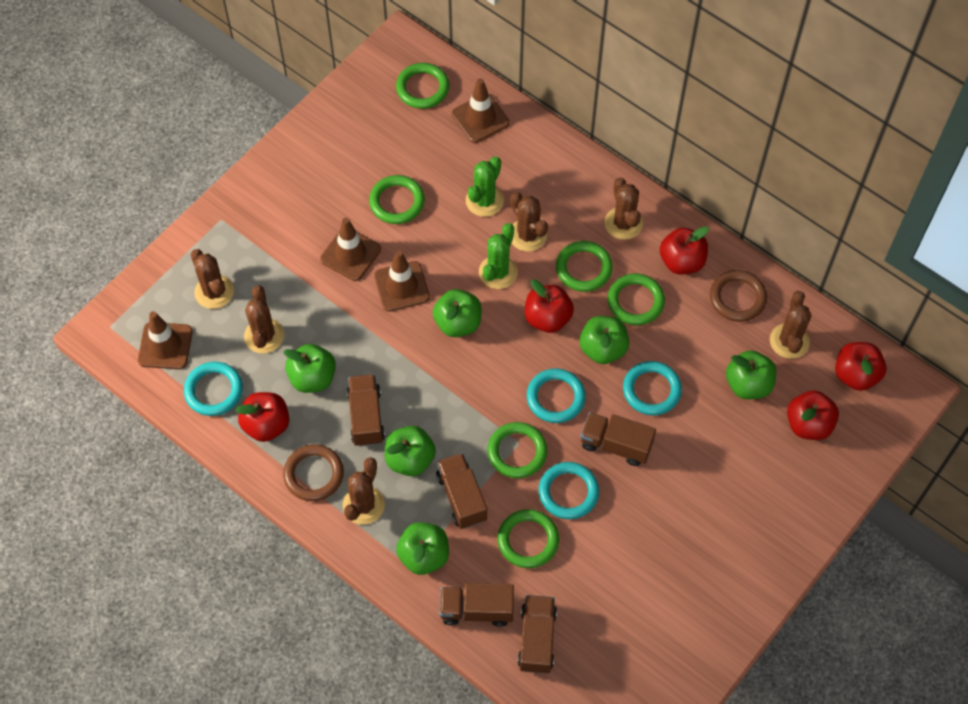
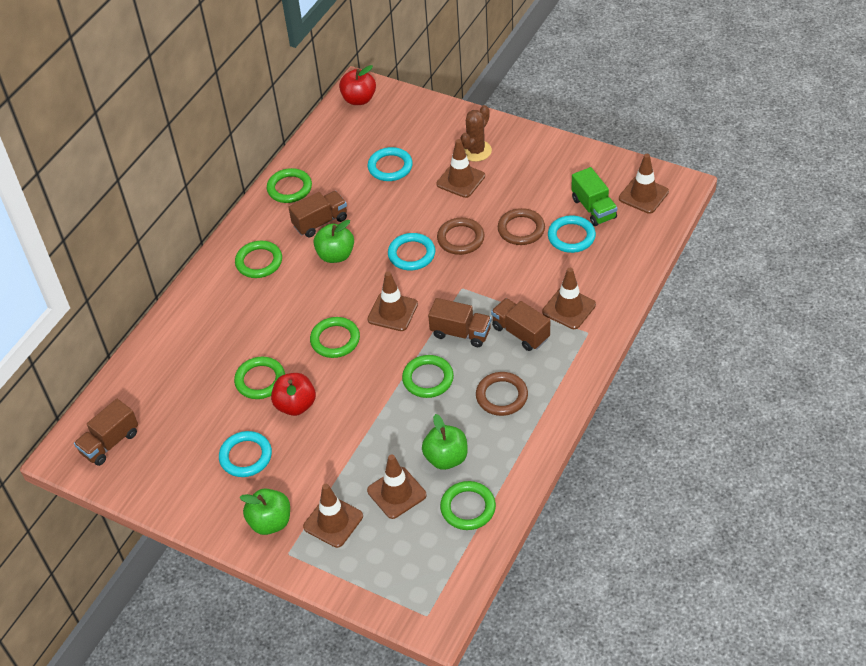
brown cactus: 6 -> 1
brown ring: 2 -> 3
brown traffic cone: 4 -> 6
brown truck: 5 -> 4
green apple: 6 -> 3
green cactus: 2 -> 0
green truck: 0 -> 1
red apple: 5 -> 2

